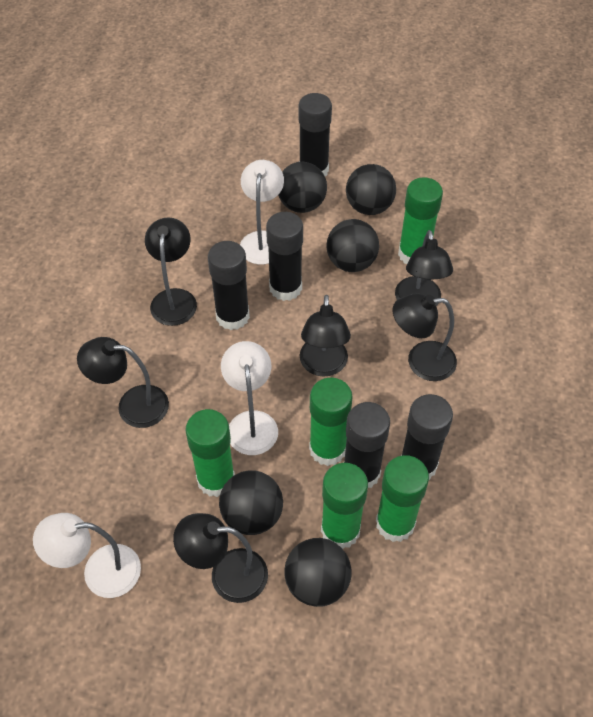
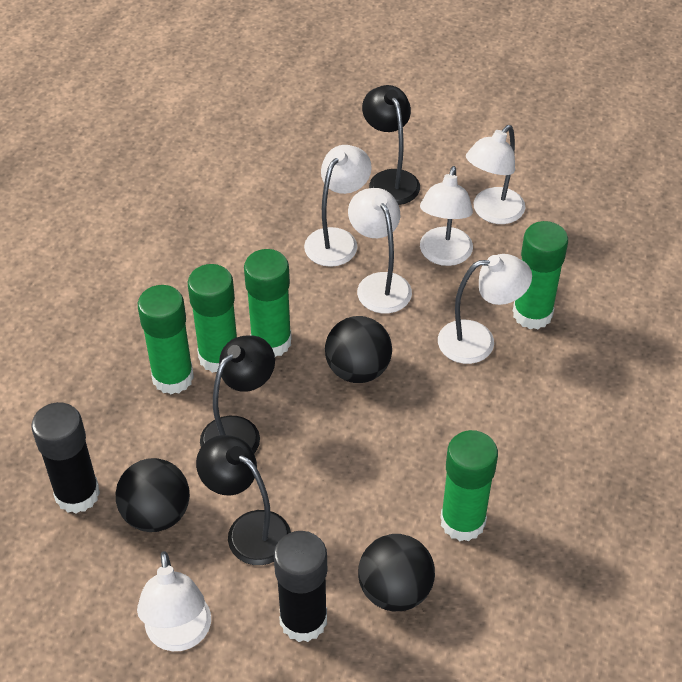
black ball: 5 -> 3
black glue stick: 5 -> 2
black lamp: 6 -> 3
white lamp: 3 -> 6

